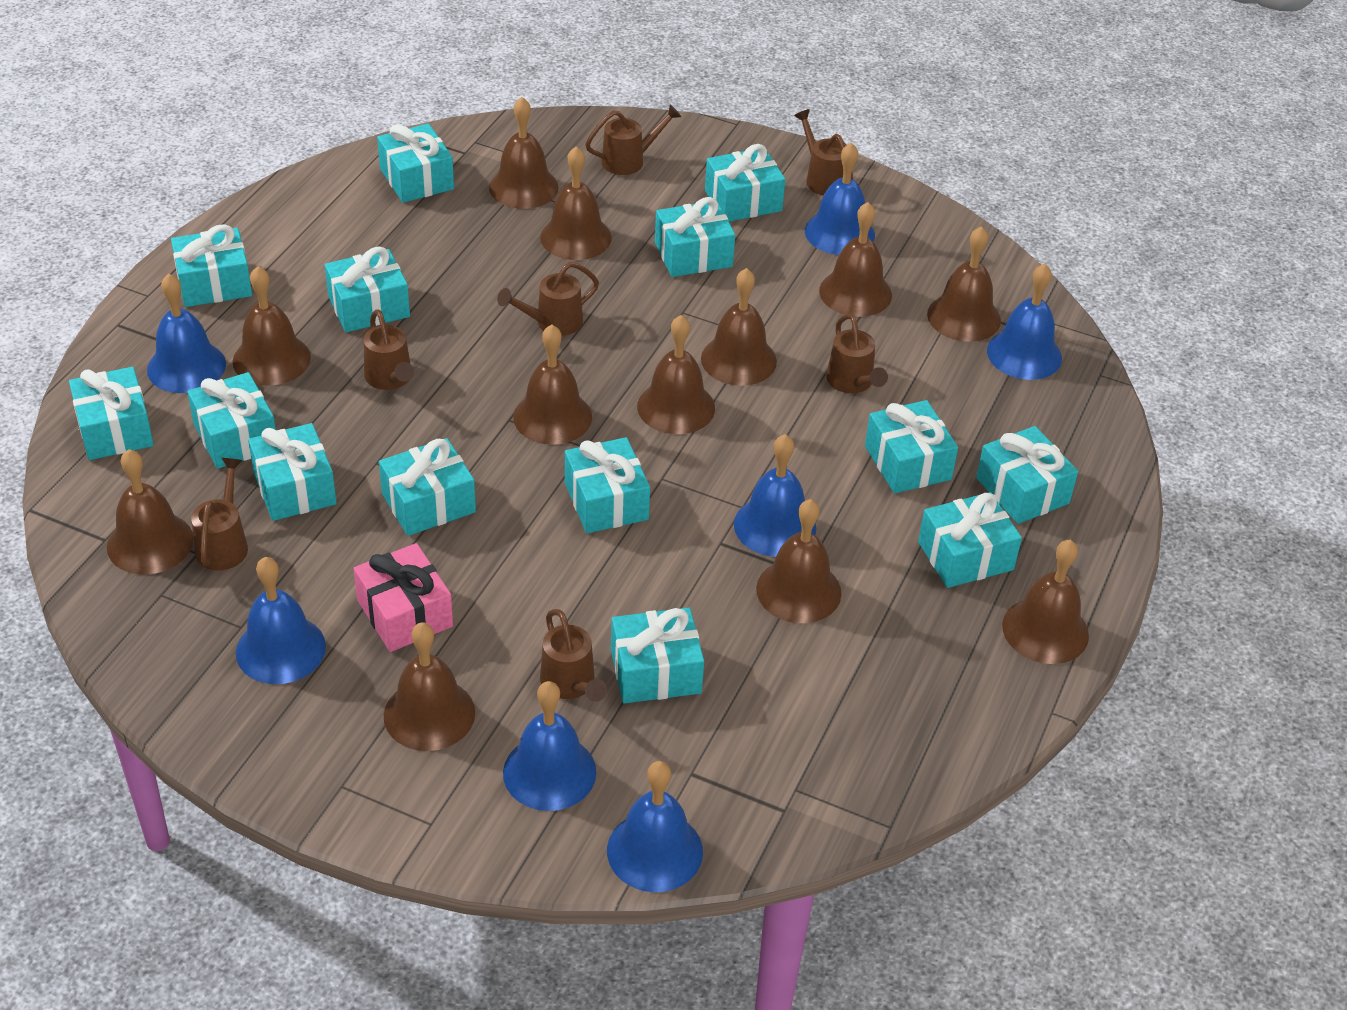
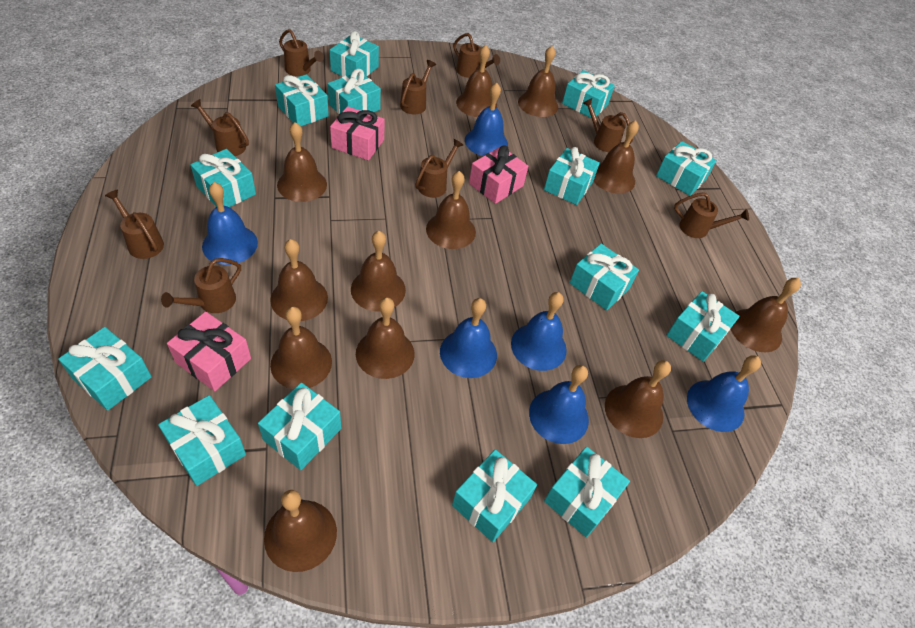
blue bell: 7 -> 6
brown watering can: 7 -> 9
pink gift: 1 -> 3

